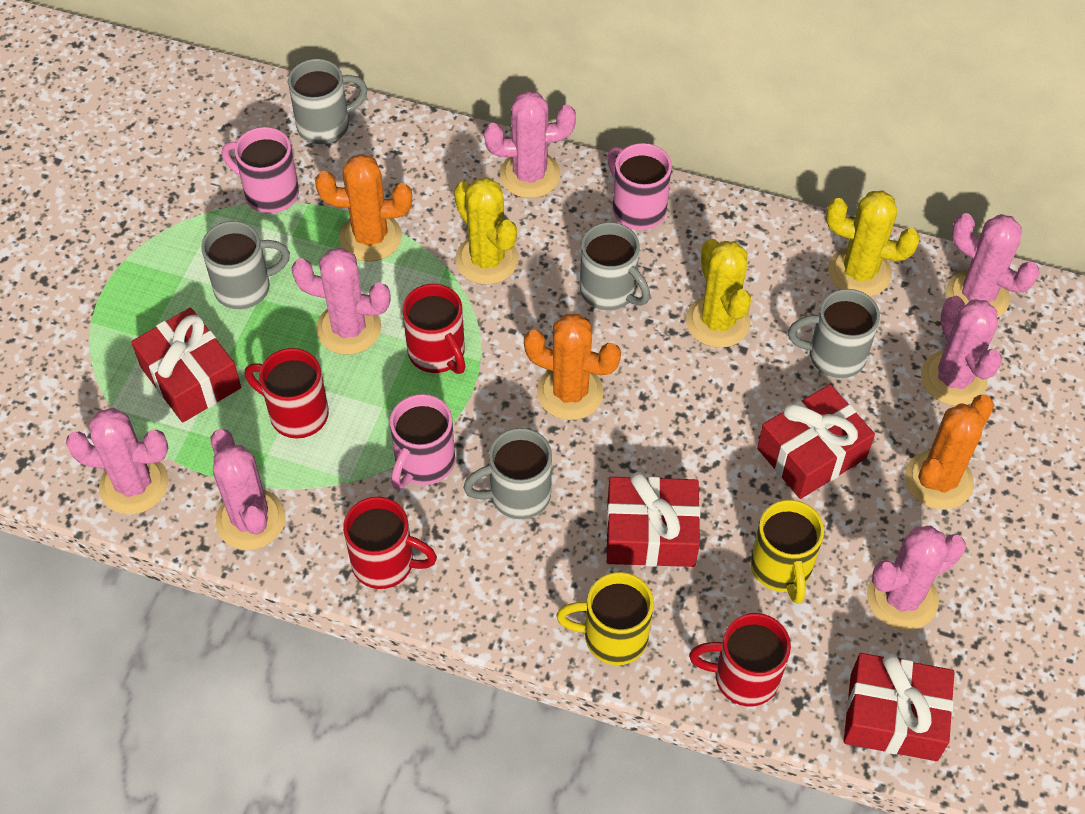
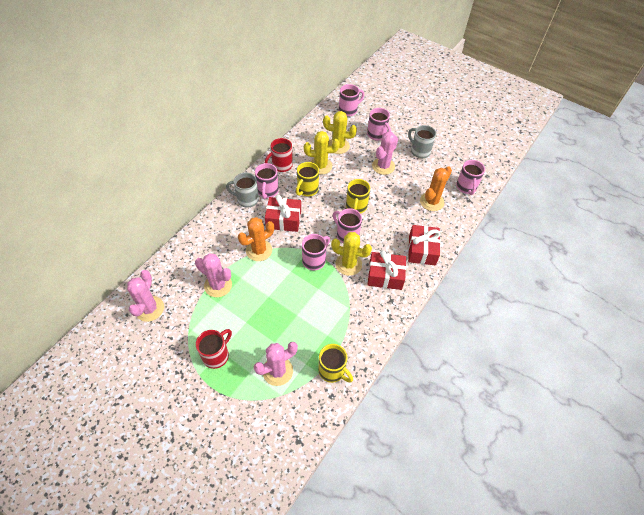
grey mug: 5 -> 2
orange cactus: 3 -> 2
pink cactus: 7 -> 4
pink mug: 3 -> 6
red gift: 4 -> 3
red mug: 4 -> 2
yellow mug: 2 -> 3

